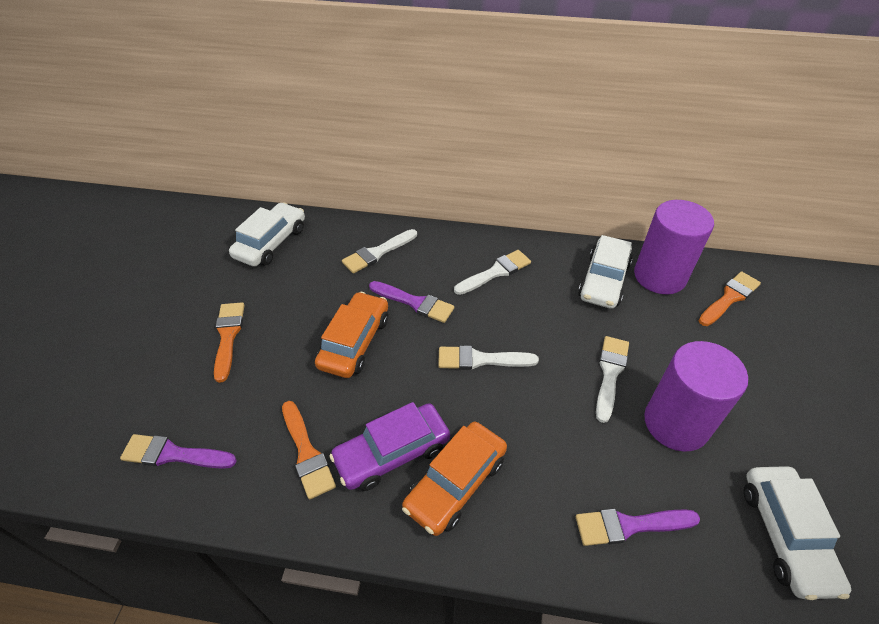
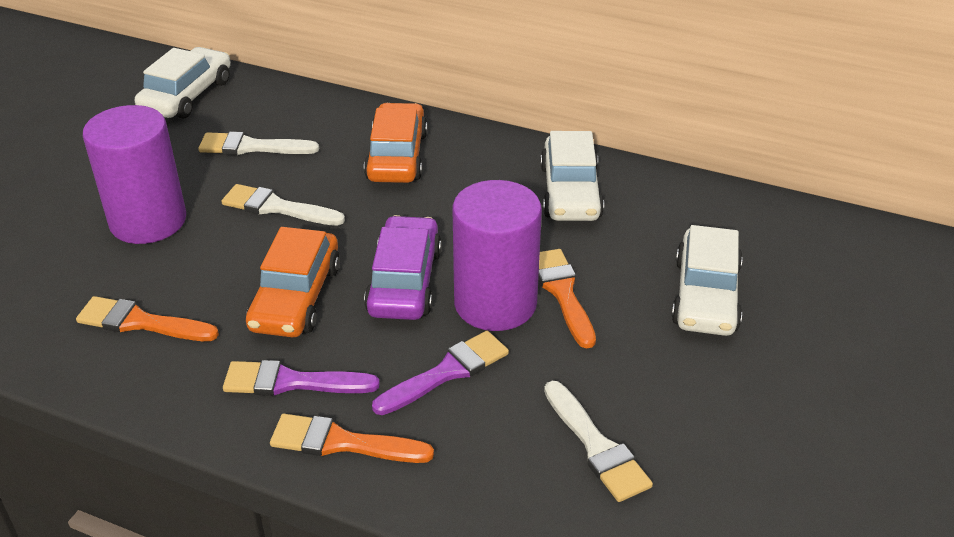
purple brush: 3 -> 2
white brush: 4 -> 3

